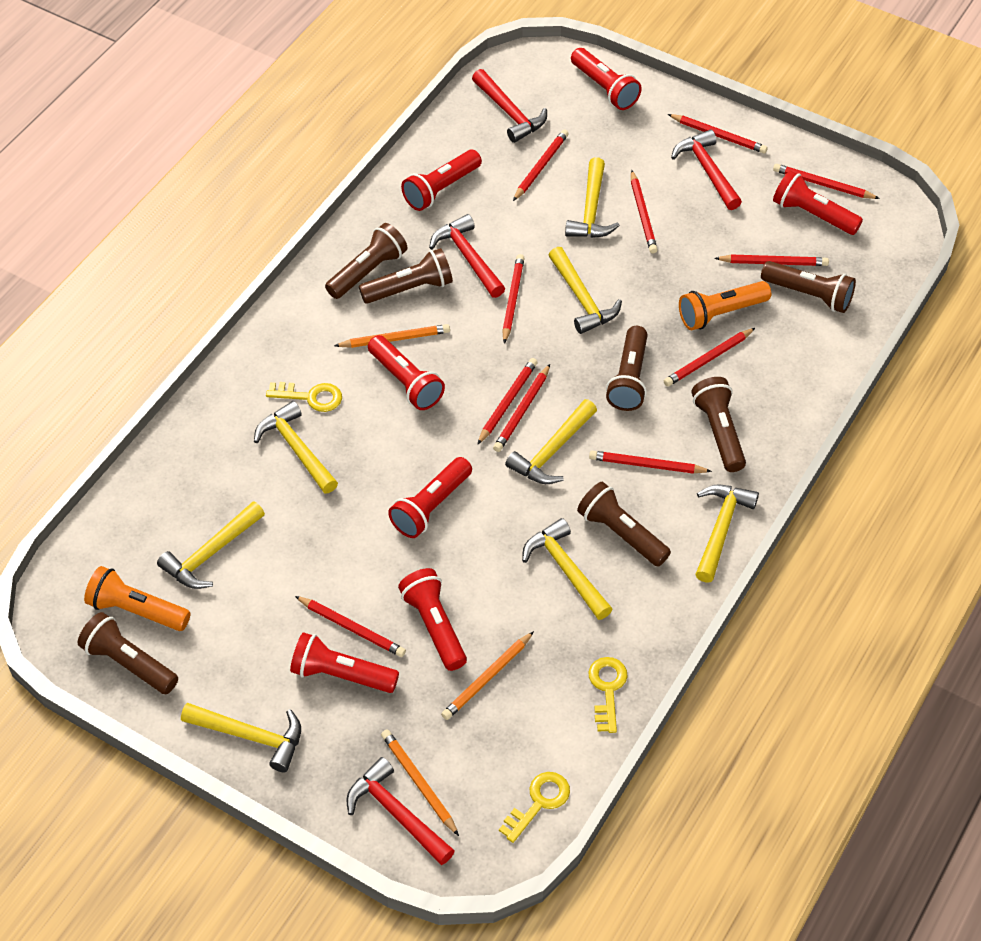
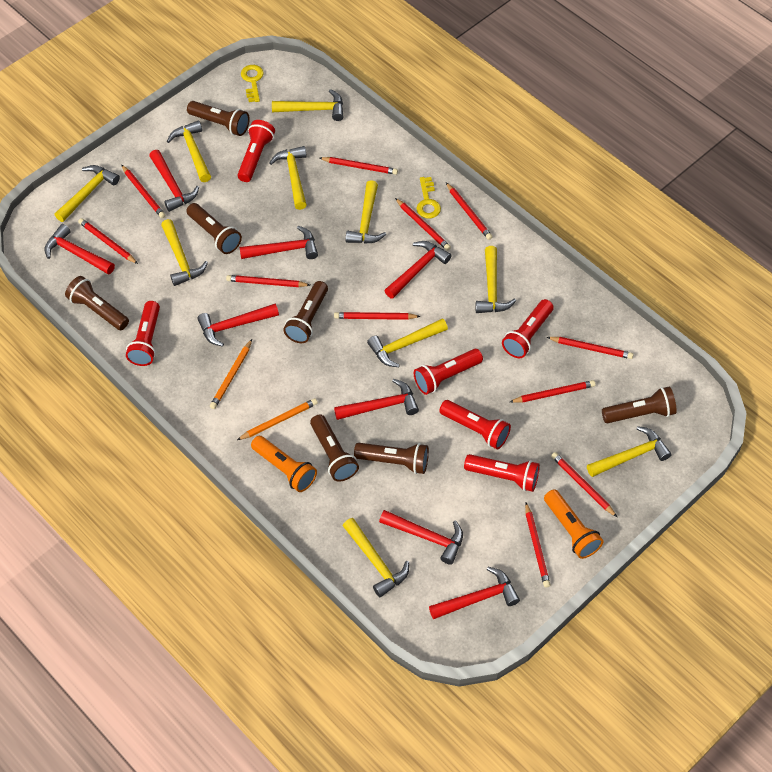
orange pencil: 3 -> 2
red flashlight: 7 -> 6
red hammer: 4 -> 8
yellow hammer: 8 -> 10
yellow key: 3 -> 2

